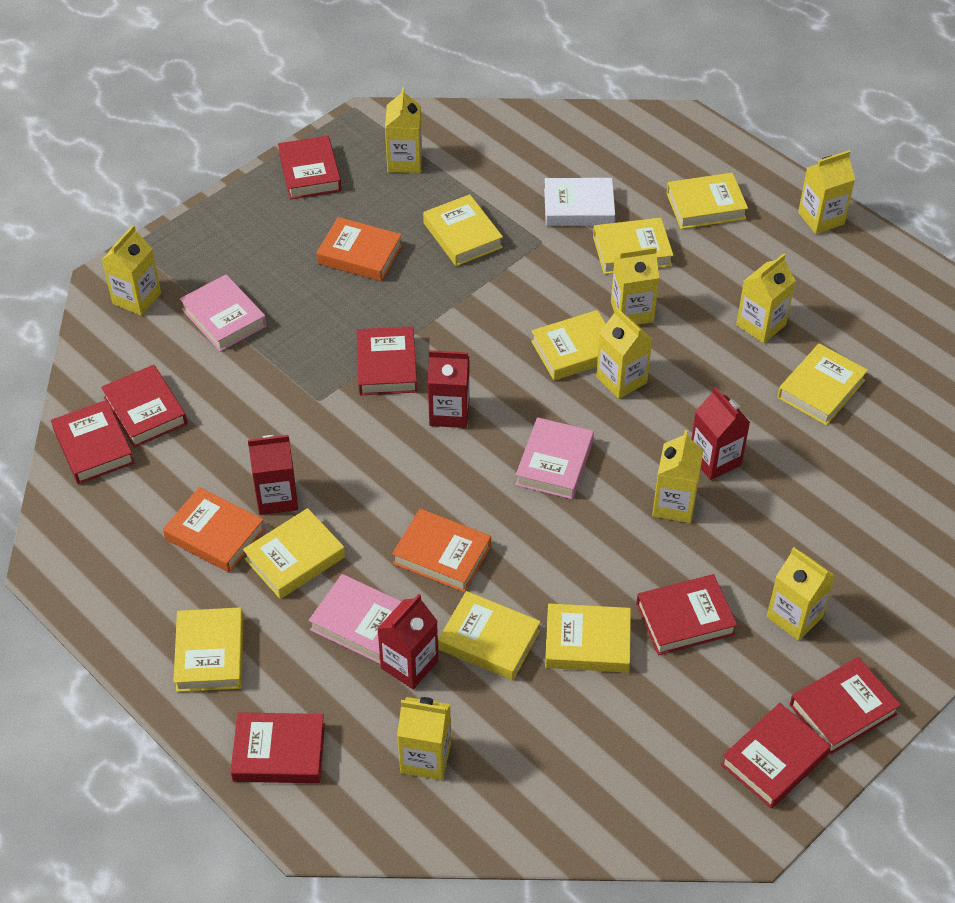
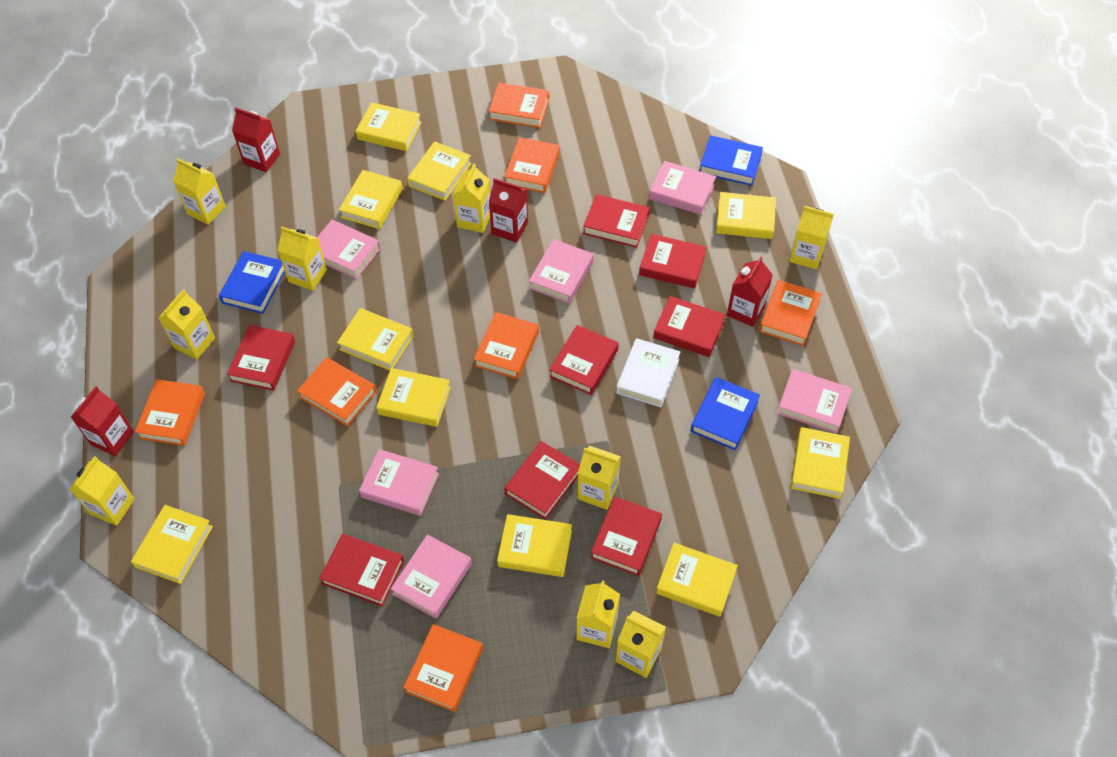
blue book: 0 -> 3
orange book: 3 -> 7
pink book: 3 -> 6
yellow book: 9 -> 10

